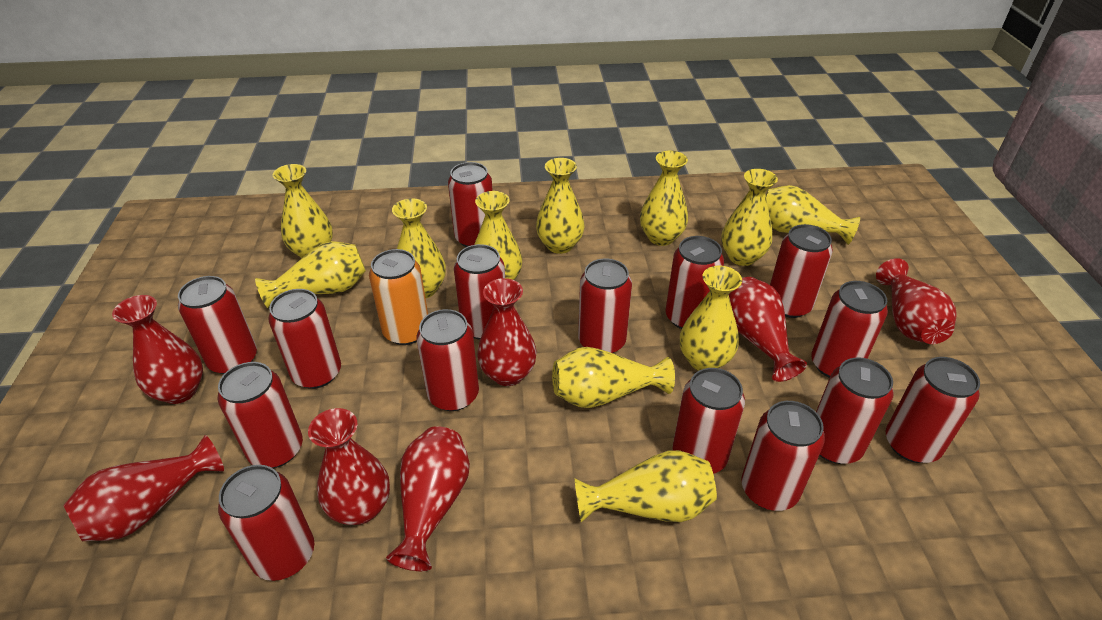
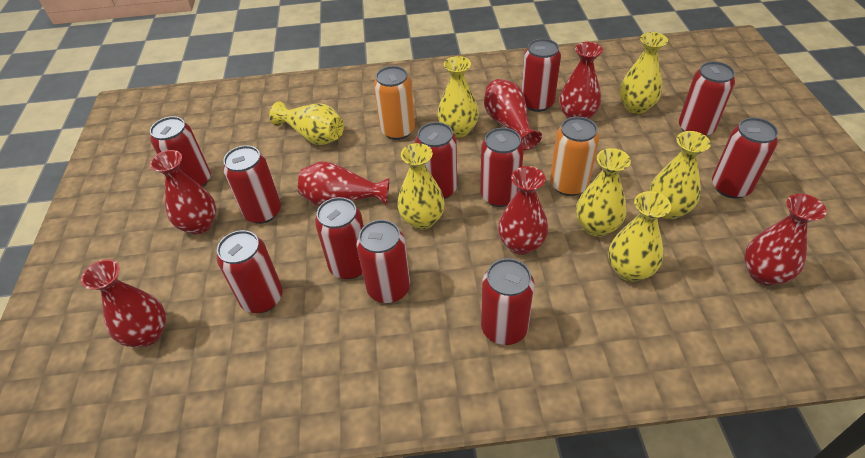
orange can: 1 -> 2
red can: 15 -> 11
yellow vase: 11 -> 7

